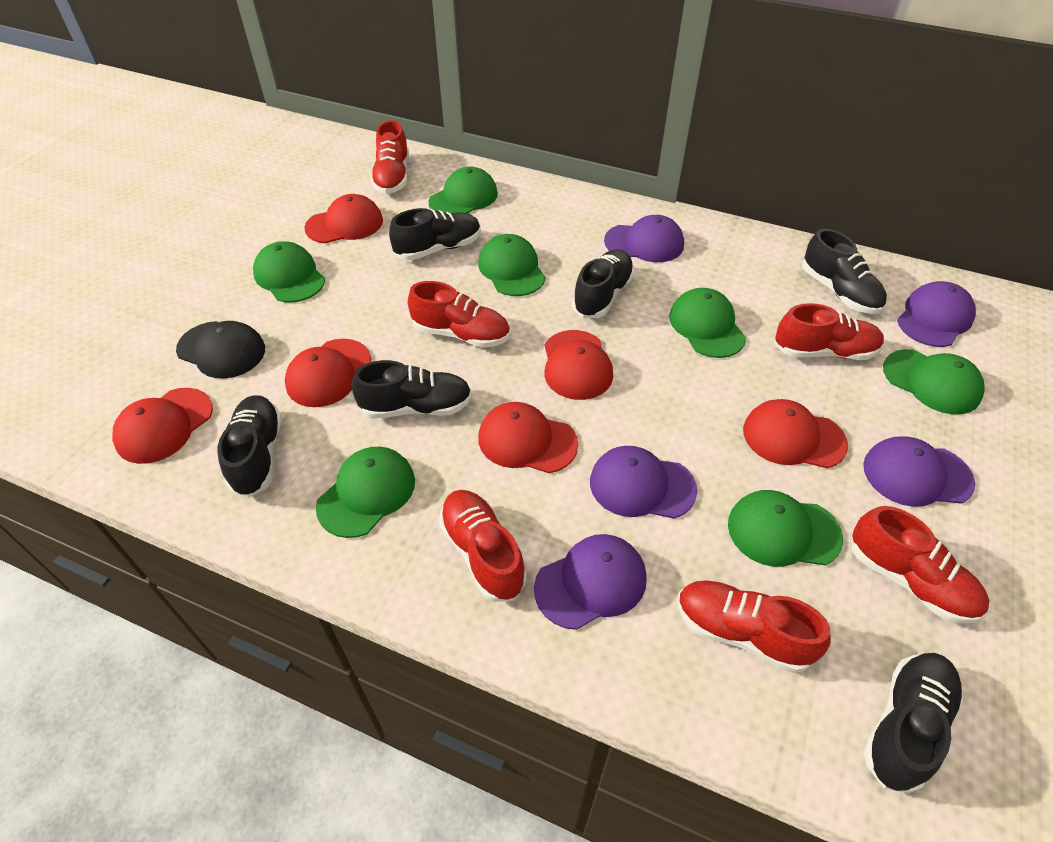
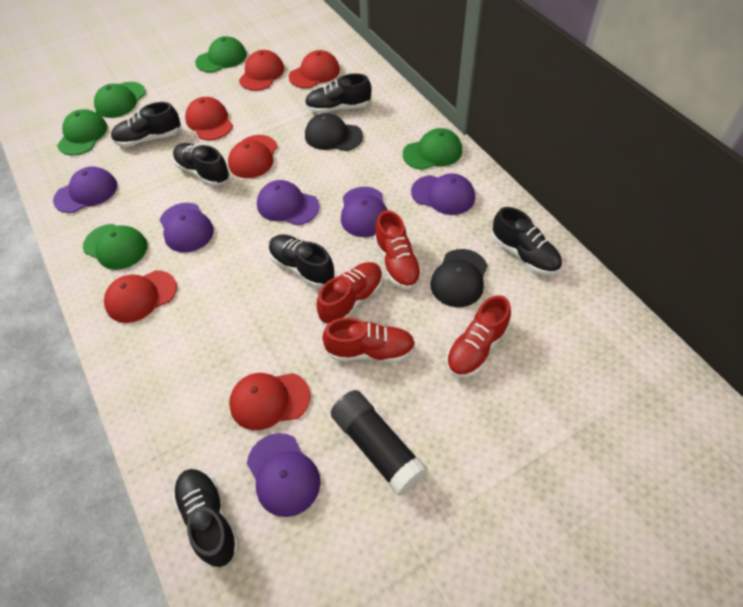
black cap: 1 -> 2
black glue stick: 0 -> 1
green cap: 7 -> 5
purple cap: 5 -> 6
red shoe: 6 -> 4

